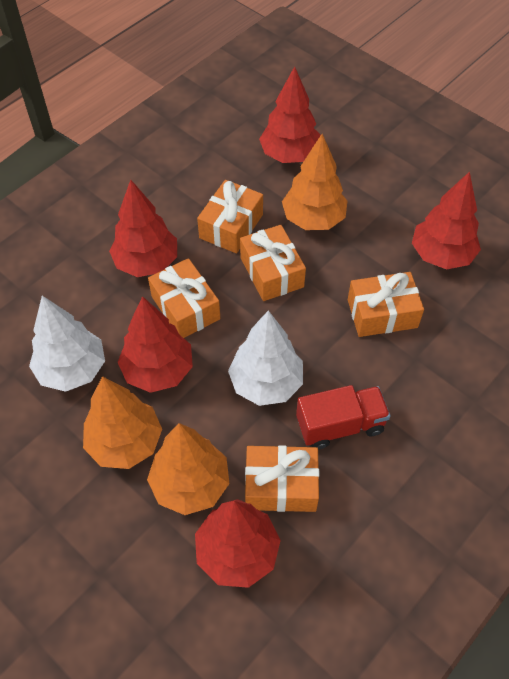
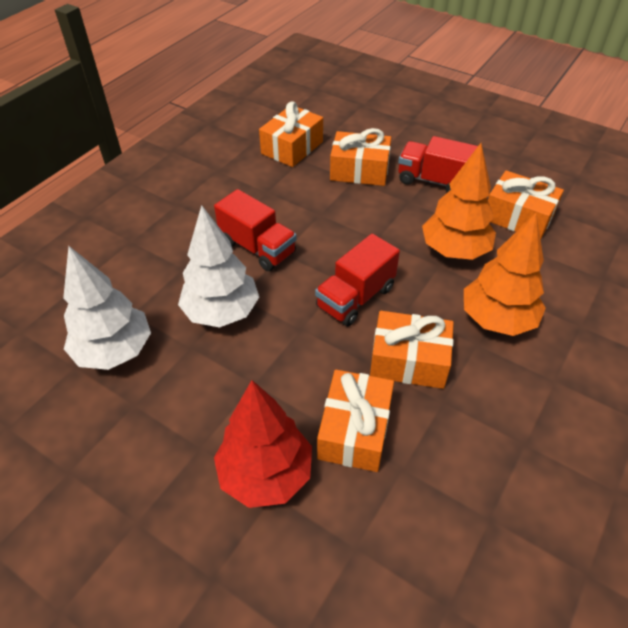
orange tree: 3 -> 2
red tree: 5 -> 1
red truck: 1 -> 3

